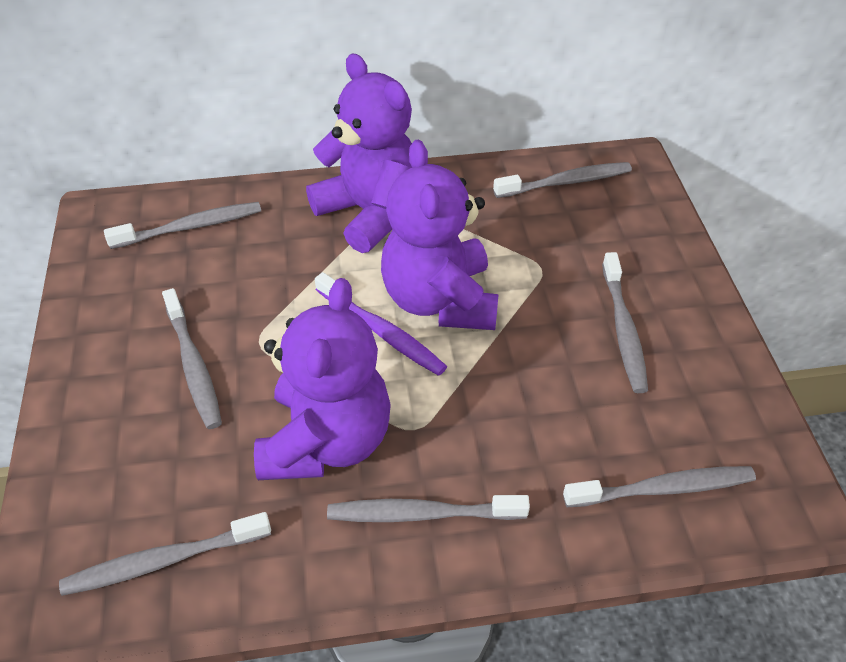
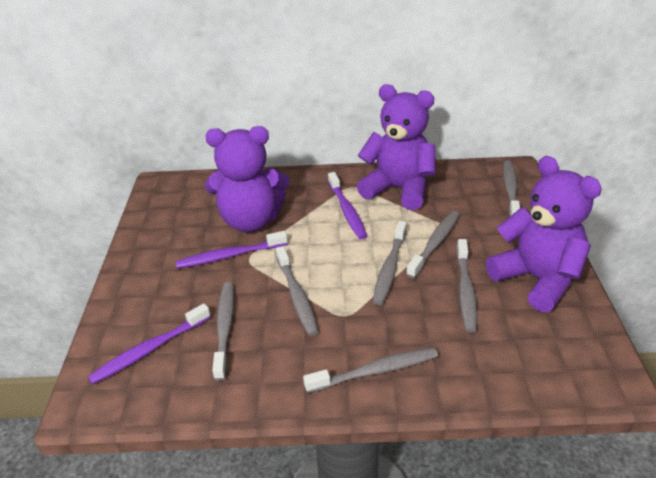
purple toothbrush: 1 -> 3

